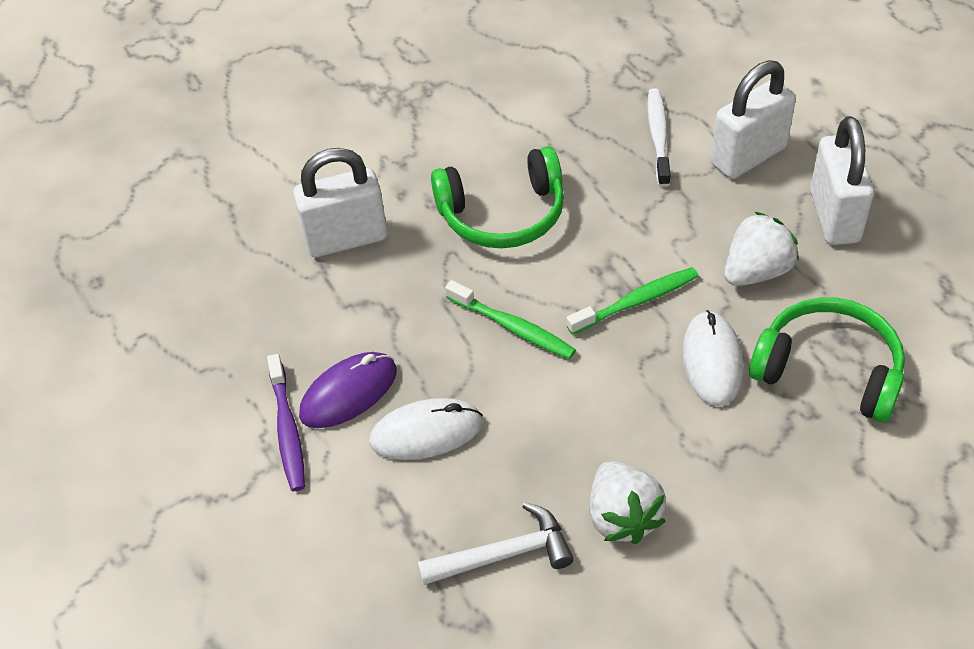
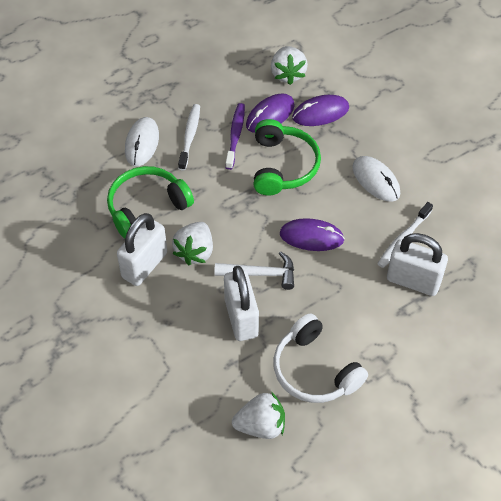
green toothbrush: 2 -> 0
purple mouse: 1 -> 3
white headphones: 0 -> 1
white strawberry: 2 -> 3
white toothbrush: 1 -> 2

